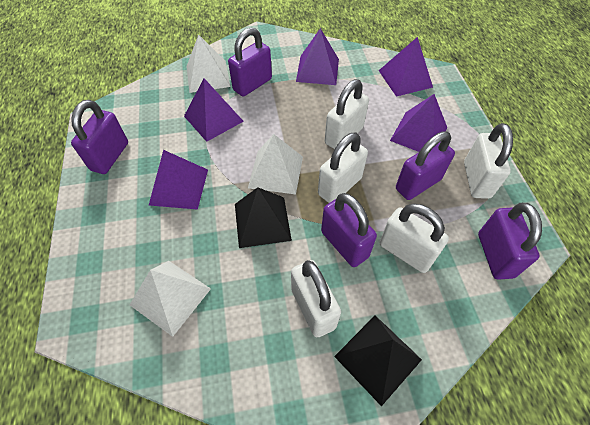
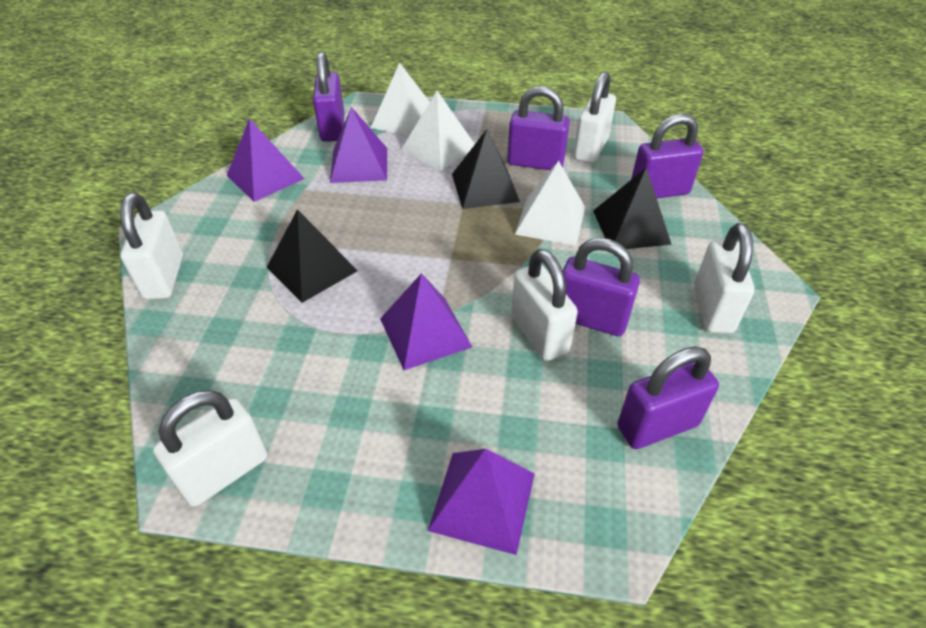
black pyramid: 2 -> 3
purple pyramid: 5 -> 4

